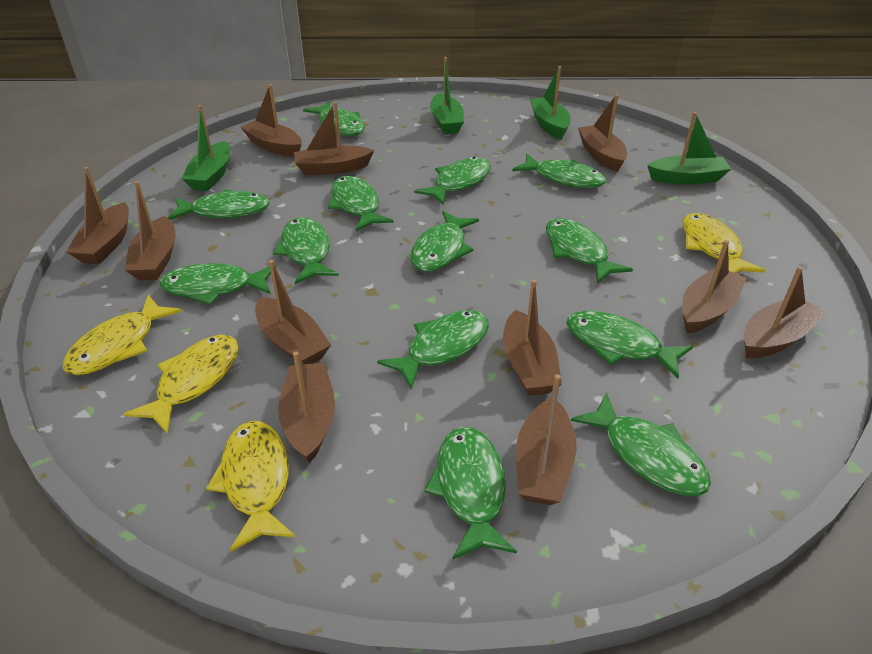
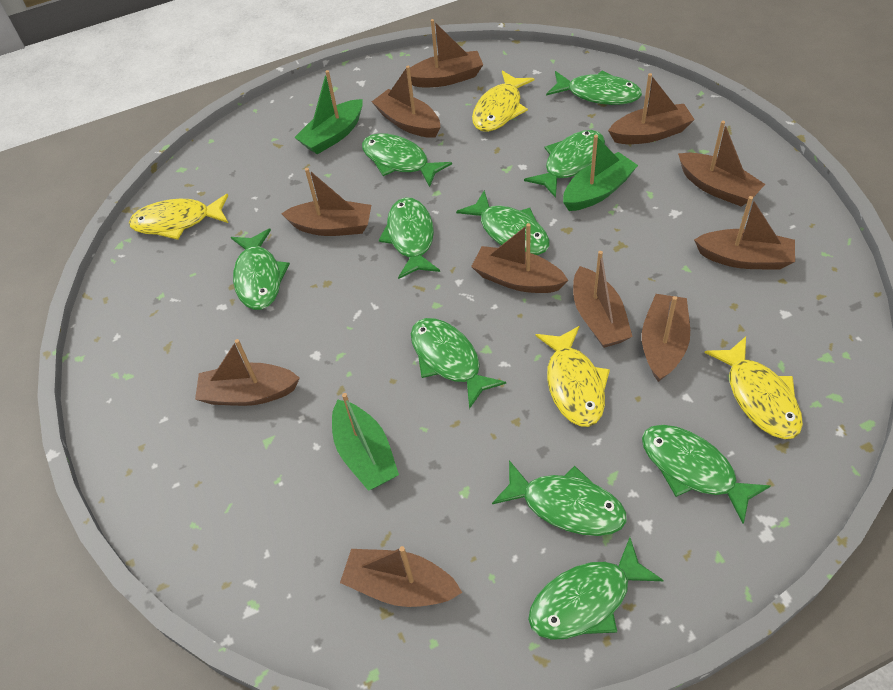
green boat: 4 -> 3
green fish: 13 -> 10

